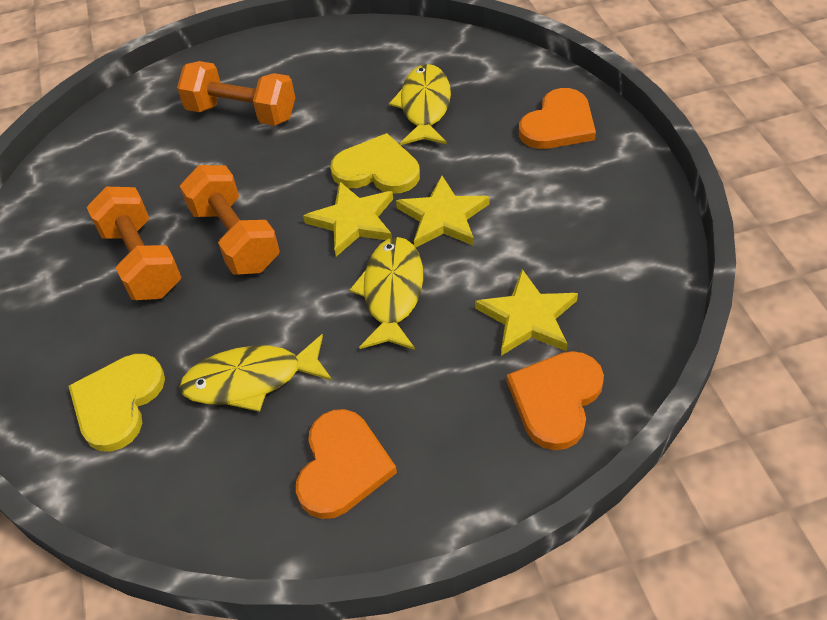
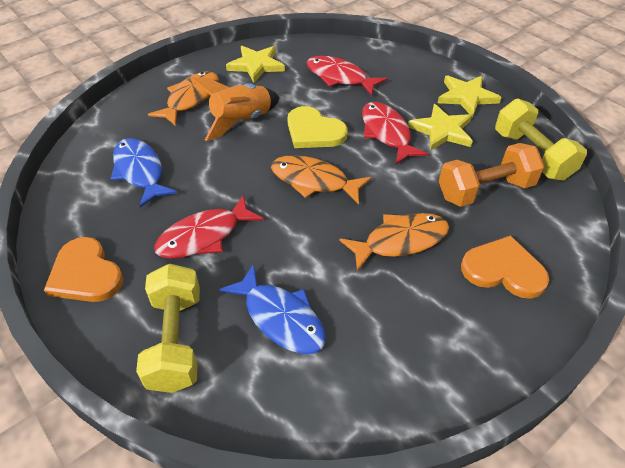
blue fish: 0 -> 2
orange dumbbell: 3 -> 1
orange fish: 0 -> 3
orange heart: 3 -> 2
orange rocket: 0 -> 1
red fish: 0 -> 3
yellow dumbbell: 0 -> 2
yellow fish: 3 -> 0
yellow heart: 2 -> 1

